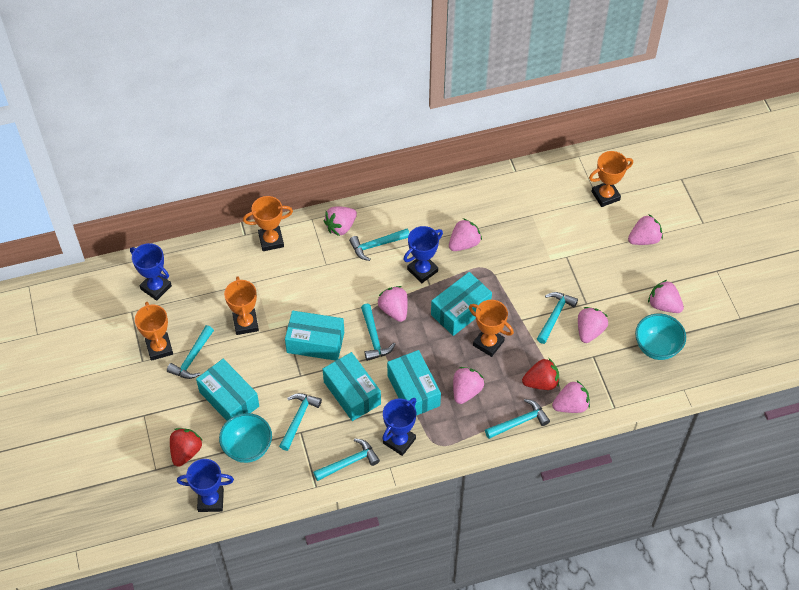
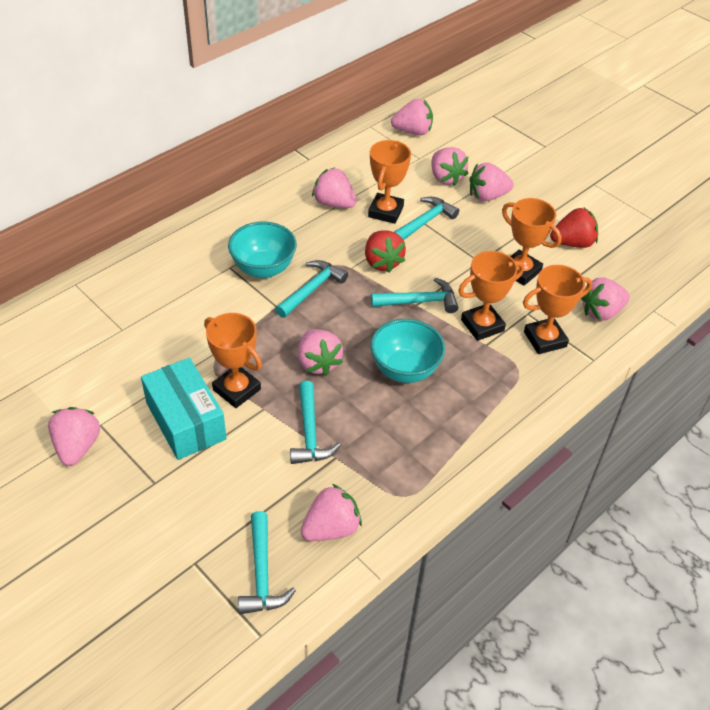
blue trophy: 4 -> 0
turquoise box: 5 -> 1
turquoise hammer: 7 -> 5

